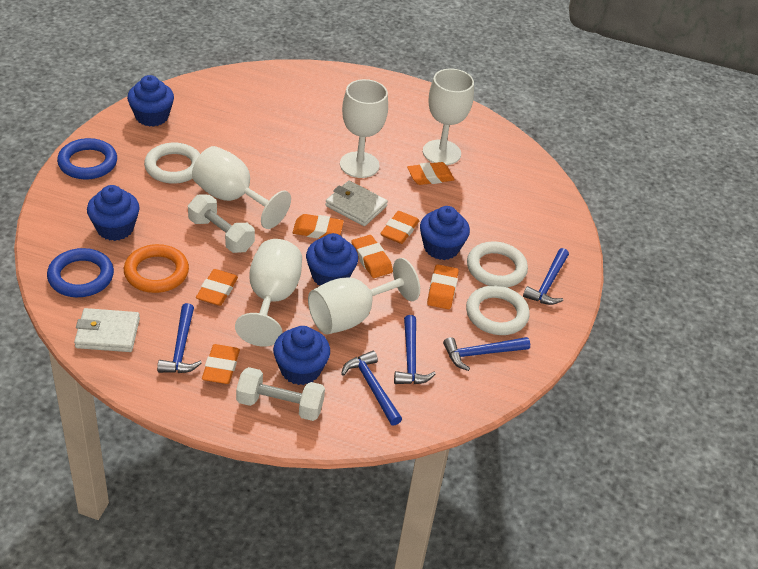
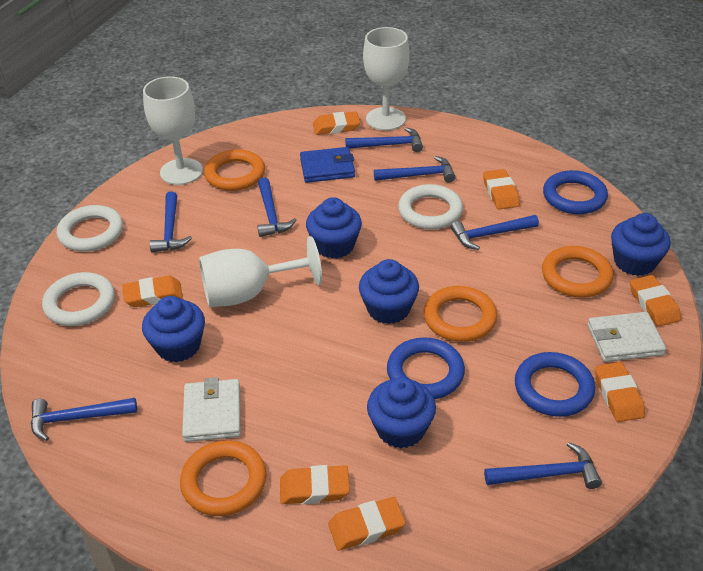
blue hammer: 5 -> 7
blue ring: 2 -> 3
blue wallet: 0 -> 1
orange ring: 1 -> 4
white dumbbell: 2 -> 0
white goblet: 5 -> 3

